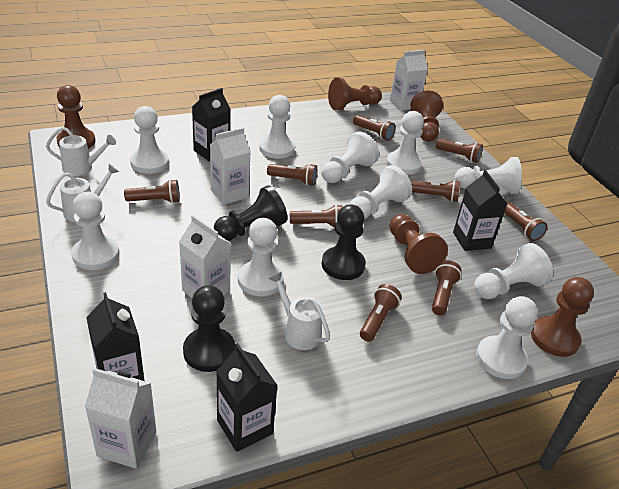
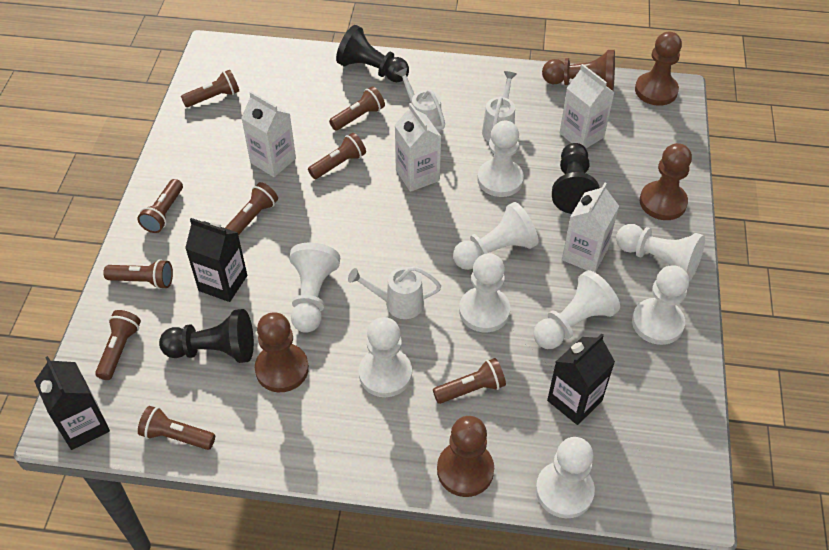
black carton: 4 -> 3
white pawn: 10 -> 9

